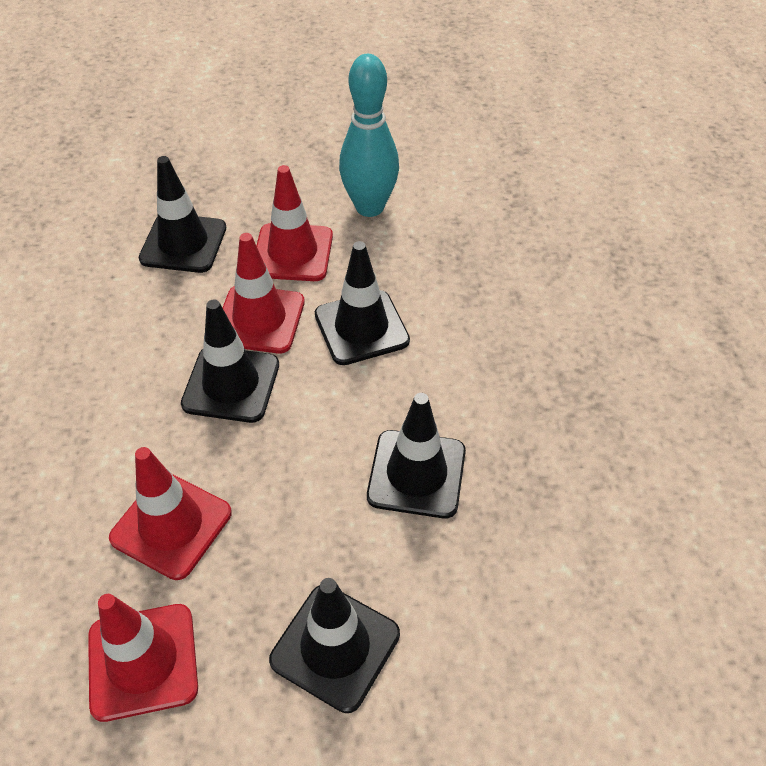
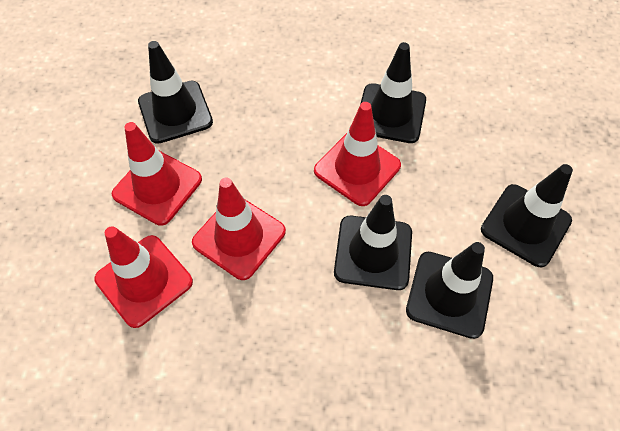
turquoise bowling pin: 1 -> 0

